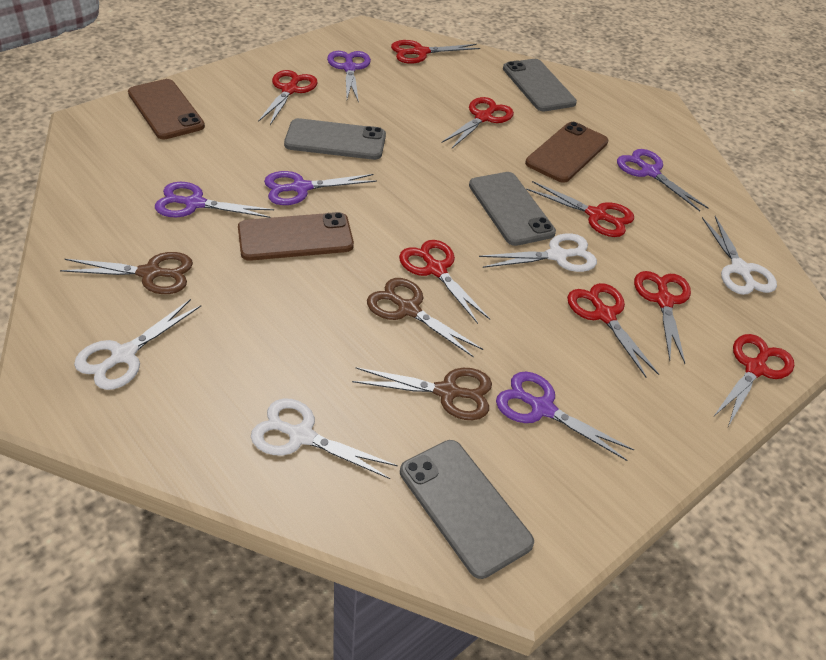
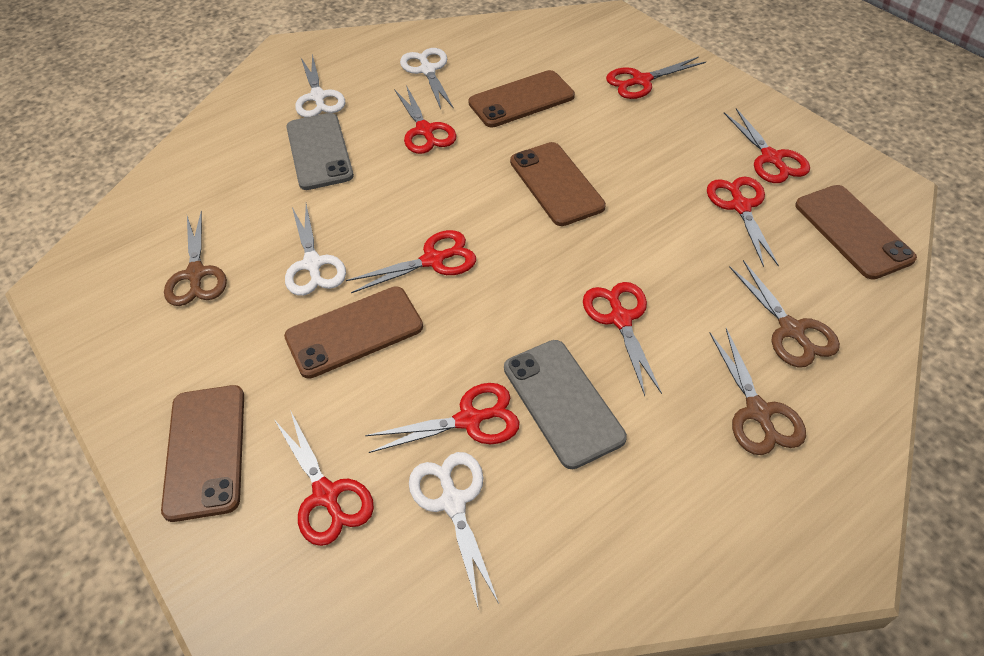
brown phone: 3 -> 5
grey phone: 4 -> 2
purple scissors: 5 -> 0

